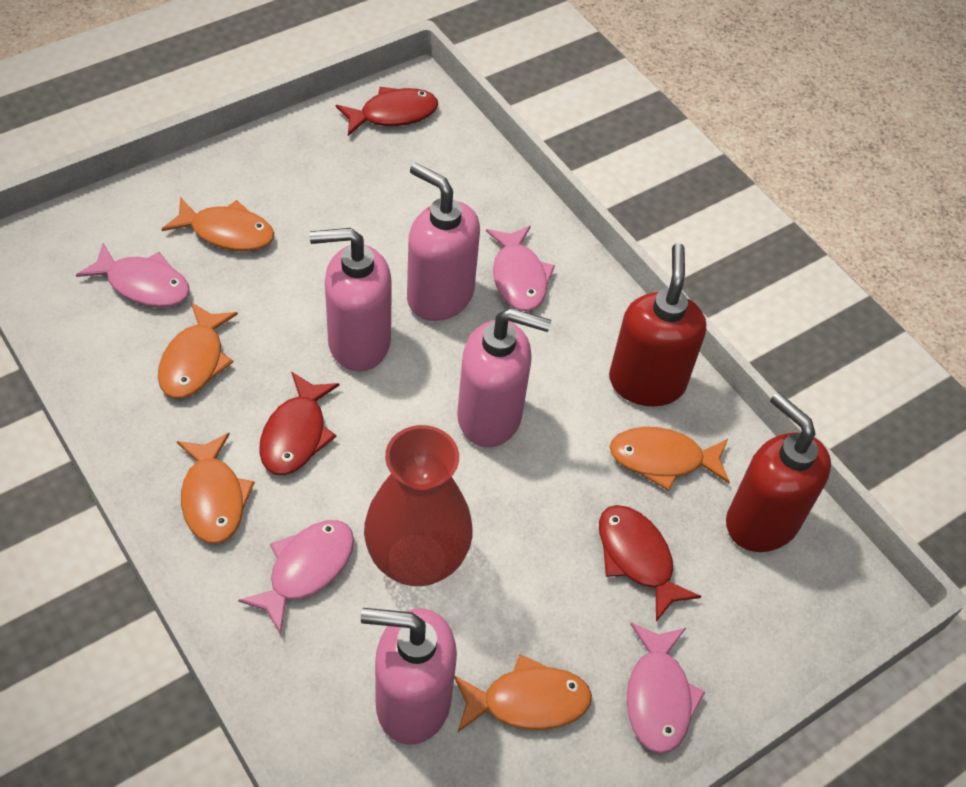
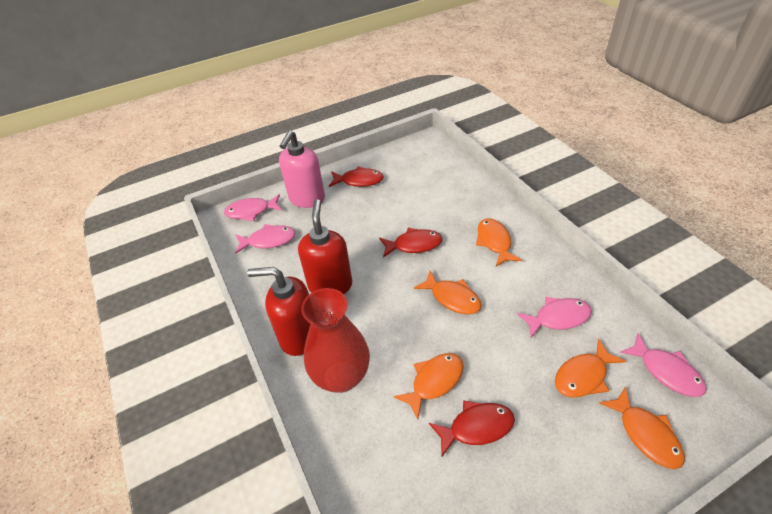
pink soap dispenser: 4 -> 1

